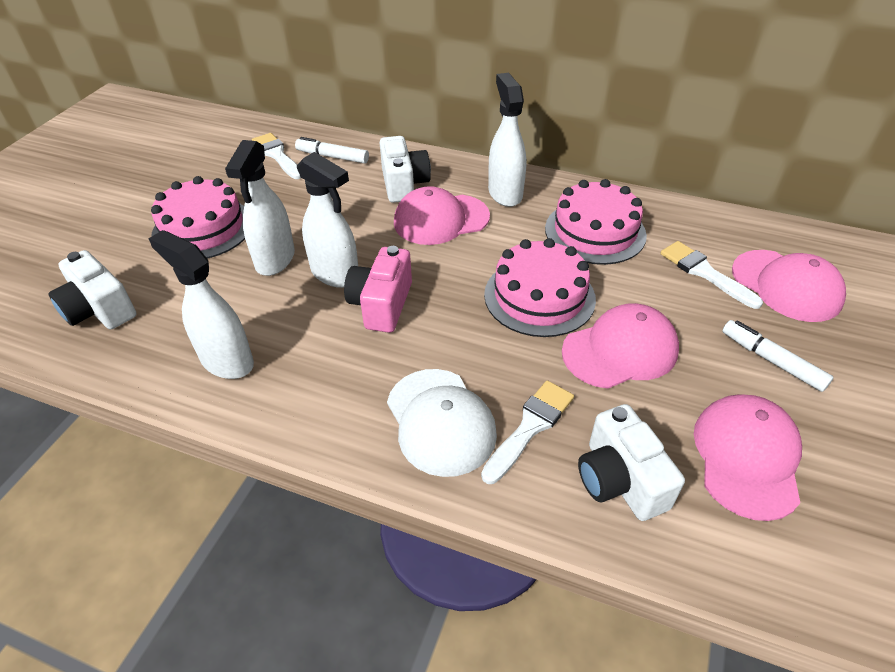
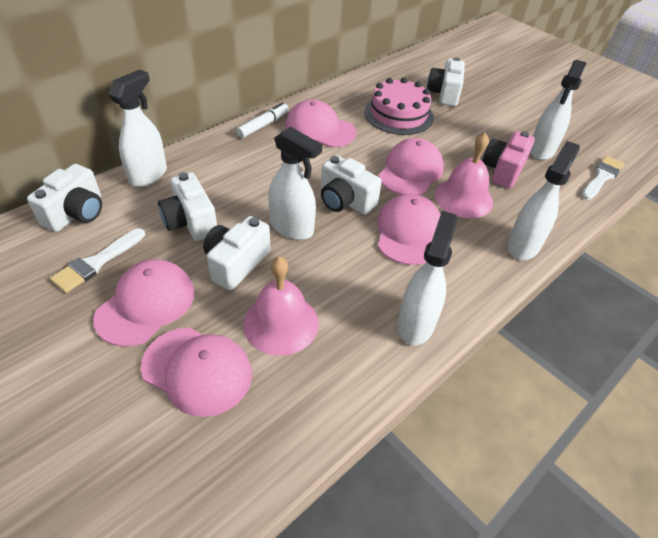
pink bell: 0 -> 2
pink cake: 3 -> 1
pink cap: 4 -> 5
white brush: 3 -> 2
white camera: 3 -> 5
white cap: 1 -> 0
white marker: 2 -> 1
white spray bottle: 4 -> 5

